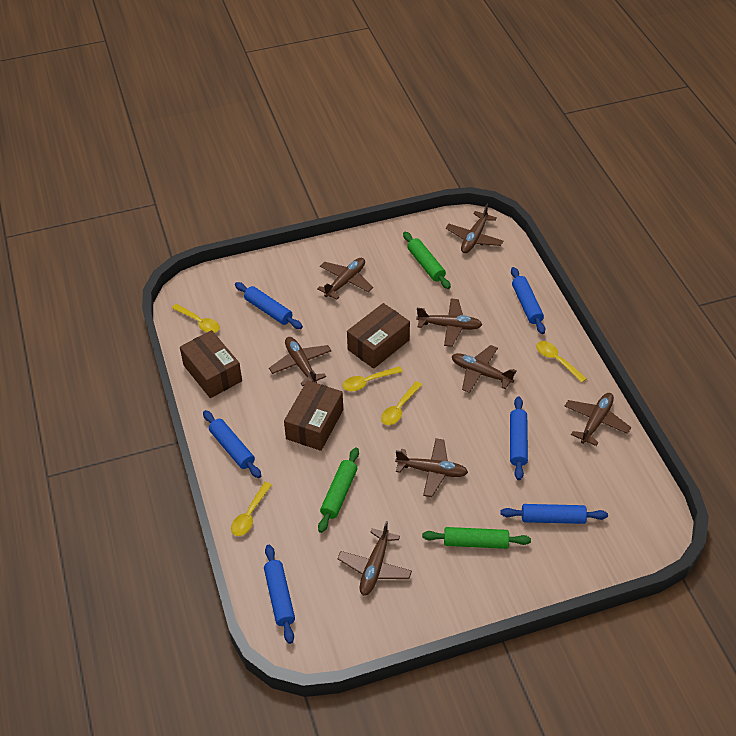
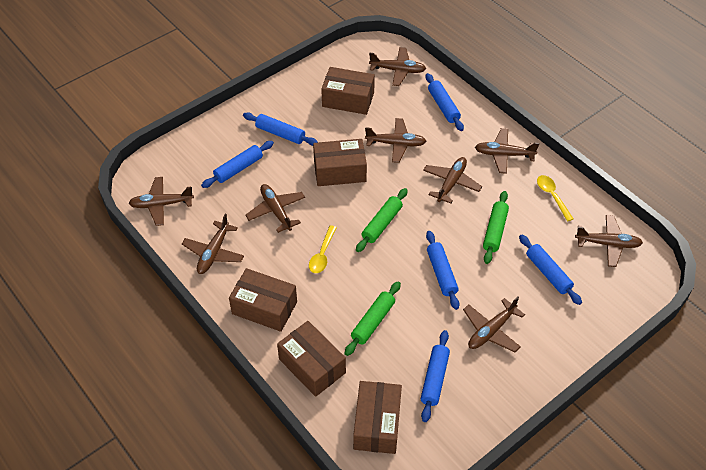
brown box: 3 -> 5
brown plane: 8 -> 9
yellow spoon: 5 -> 2

